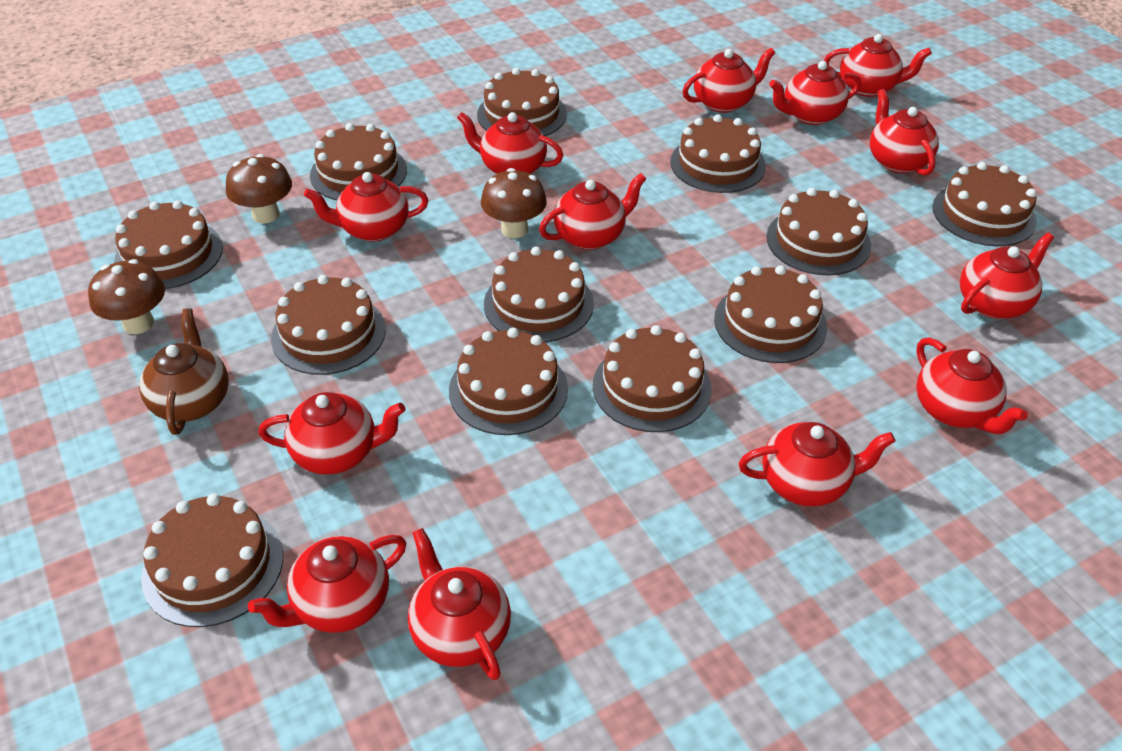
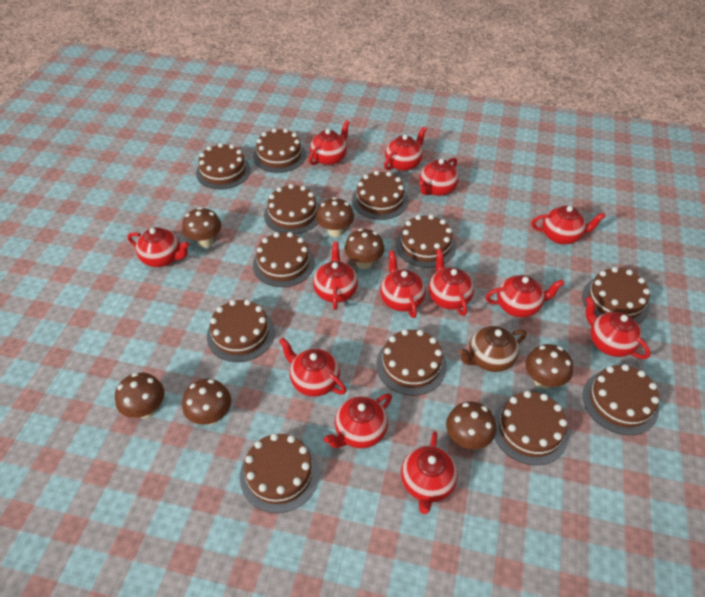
brown mushroom: 3 -> 7

